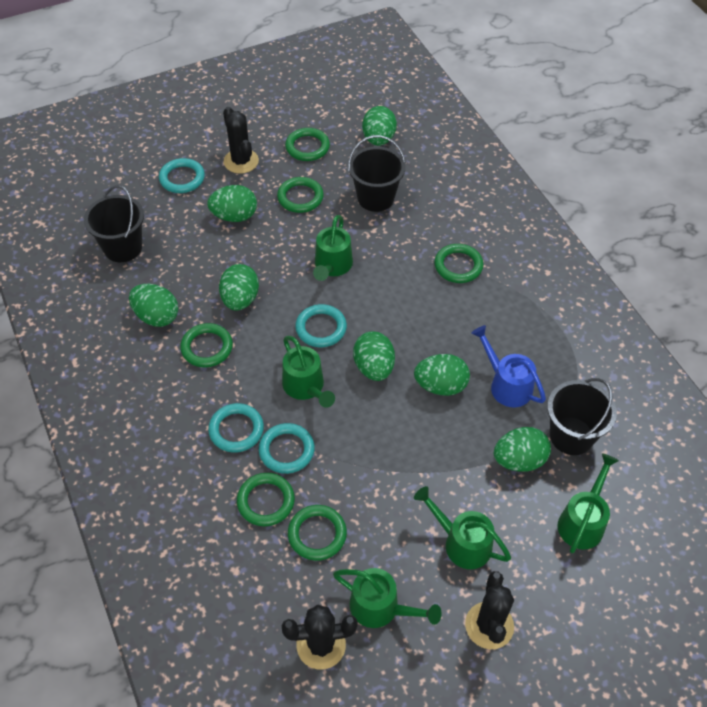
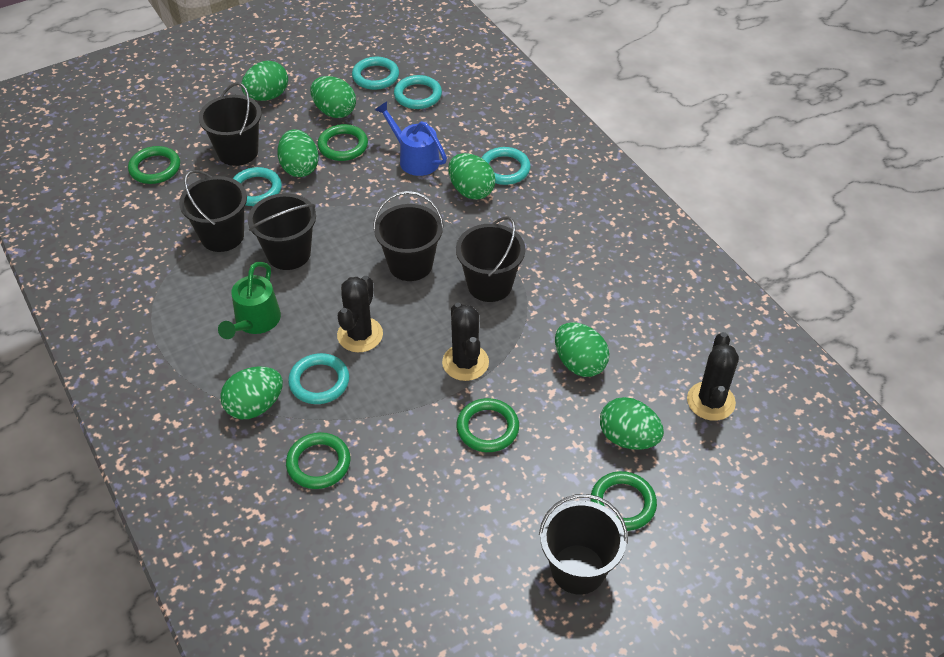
black bucket: 3 -> 6
green ring: 6 -> 5
green watering can: 5 -> 1
turquoise ring: 4 -> 5

